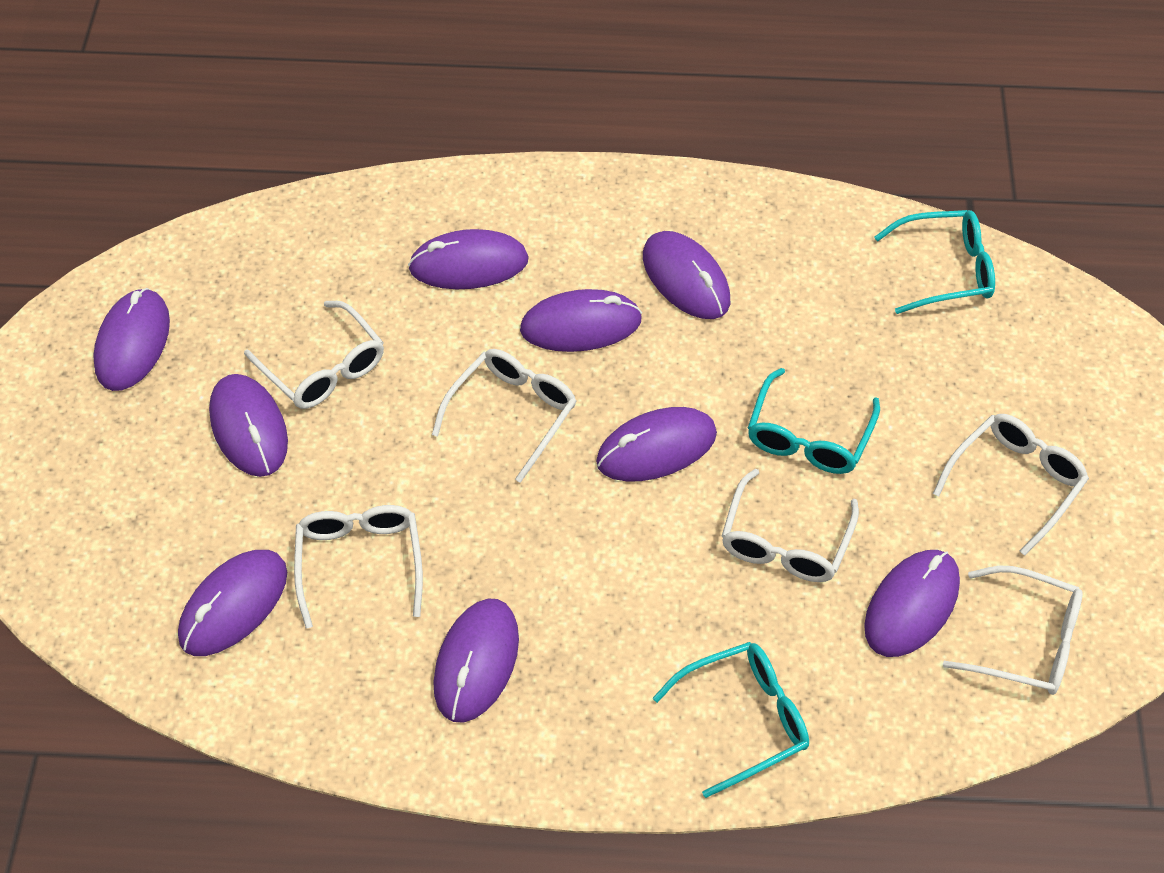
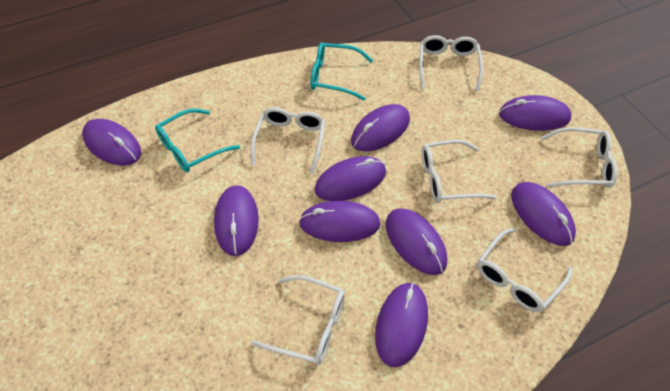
turquoise glasses: 3 -> 2

